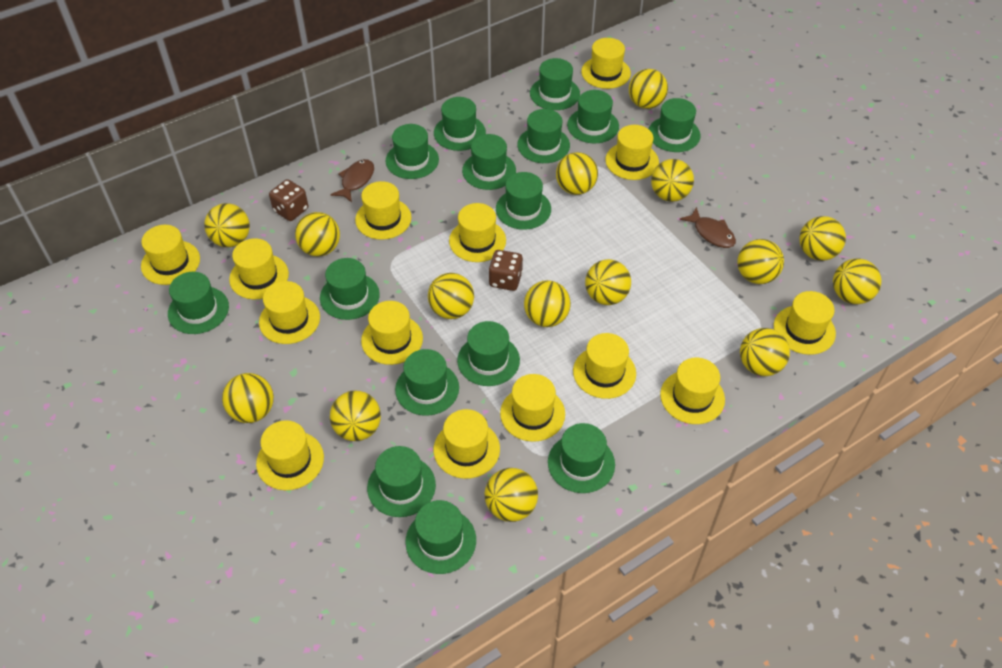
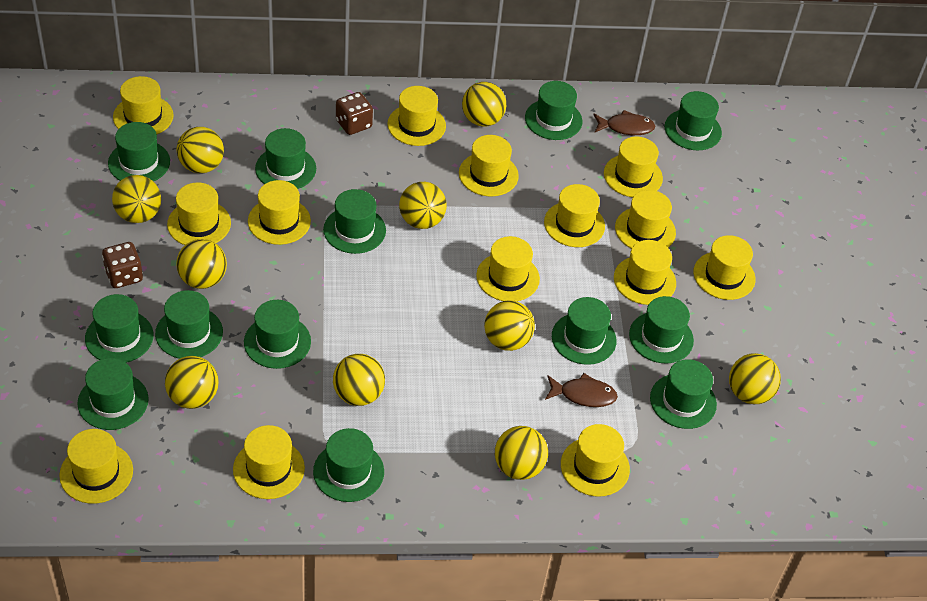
green hat: 15 -> 13
yellow ball: 15 -> 10

